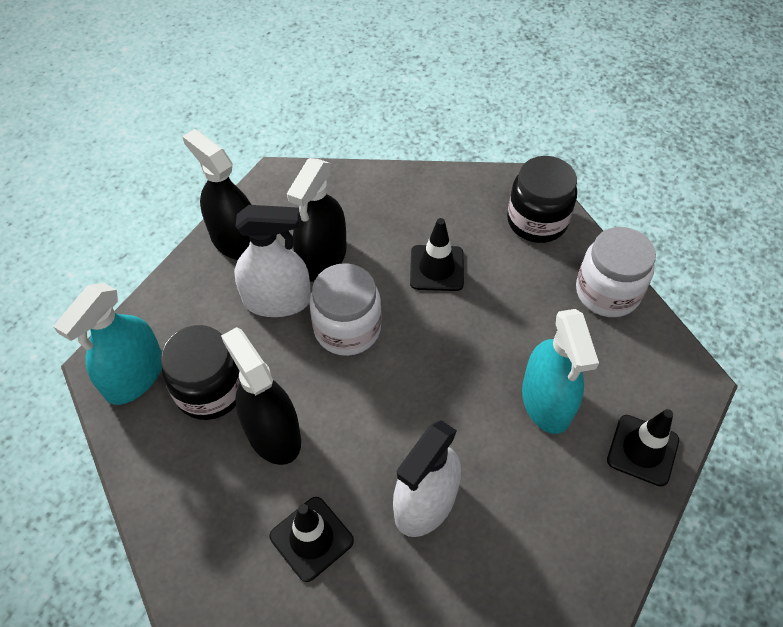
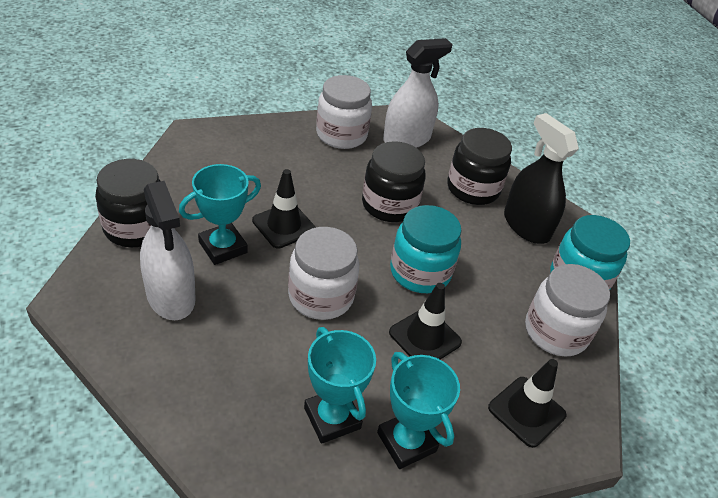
black jar: 2 -> 3
black spray bottle: 3 -> 1
turquoise jar: 0 -> 2
turquoise spray bottle: 2 -> 0
turquoise trophy: 0 -> 3
white jar: 2 -> 3

